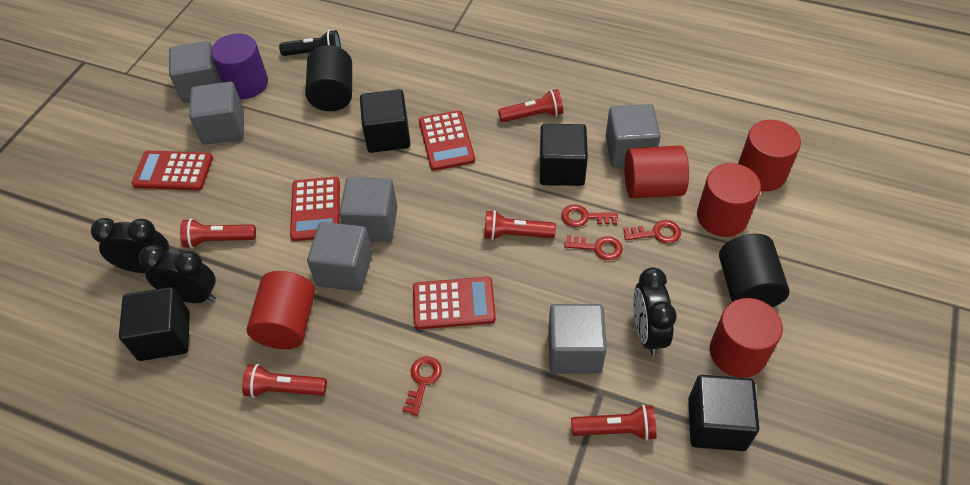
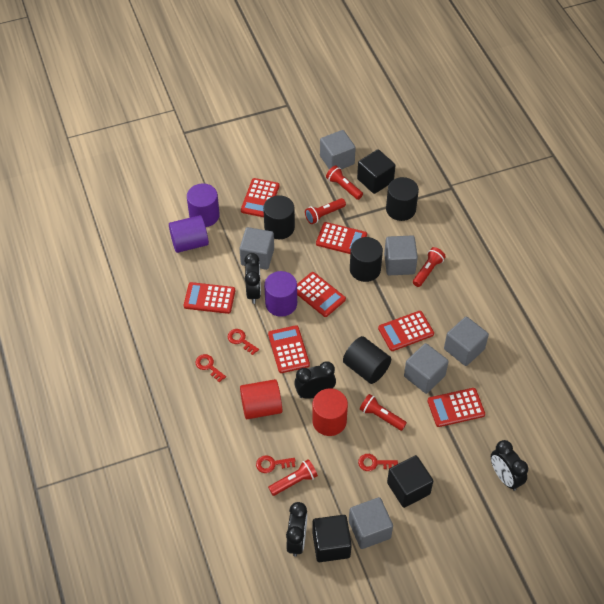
black clock: 3 -> 4
black cube: 4 -> 3
black cylinder: 2 -> 4
black flashlight: 1 -> 0
purple cylinder: 1 -> 3
red calculator: 4 -> 7
red cylinder: 5 -> 2

